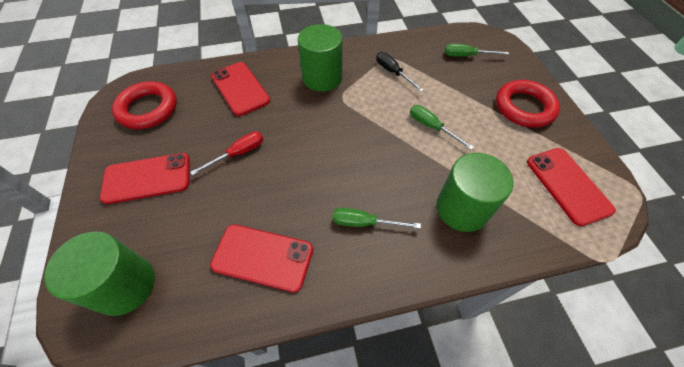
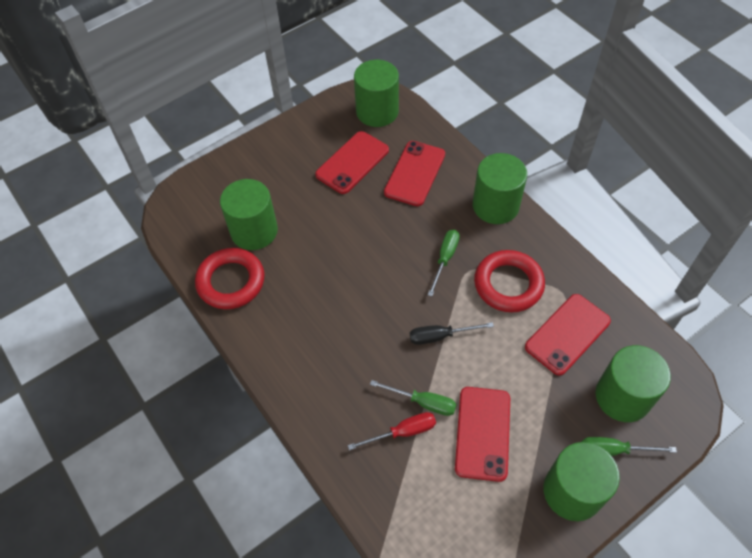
green cylinder: 3 -> 5

